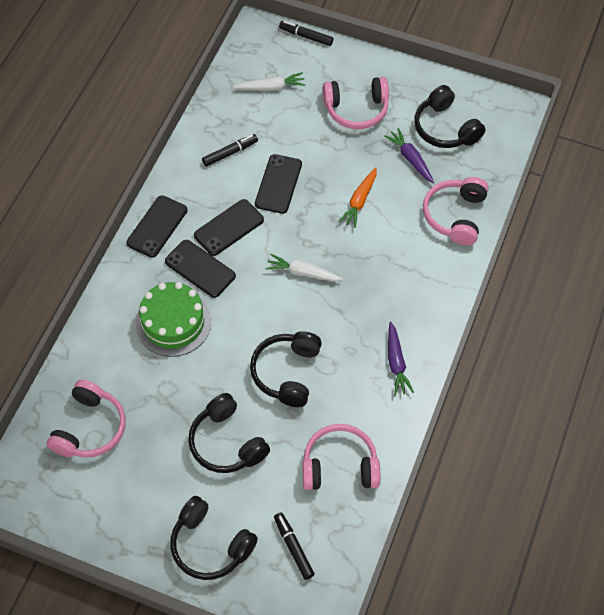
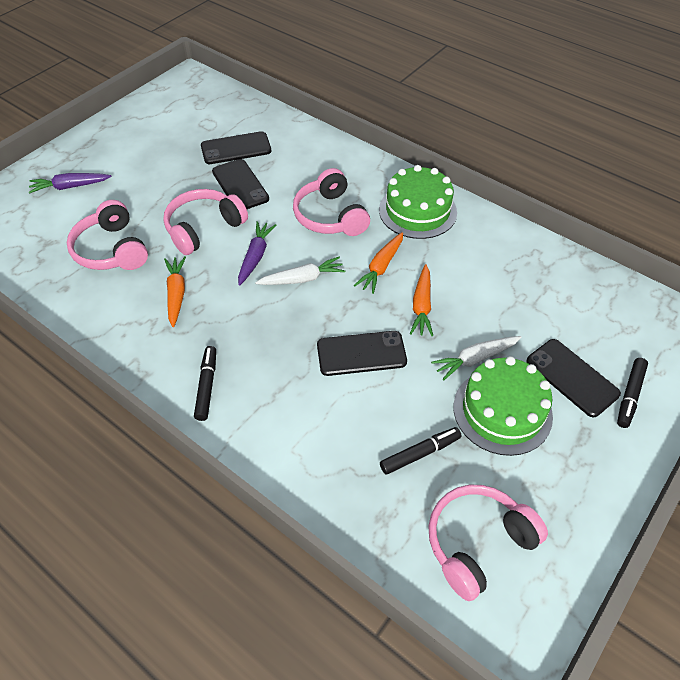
black headphones: 4 -> 0
green cake: 1 -> 2
orange carrot: 1 -> 3

